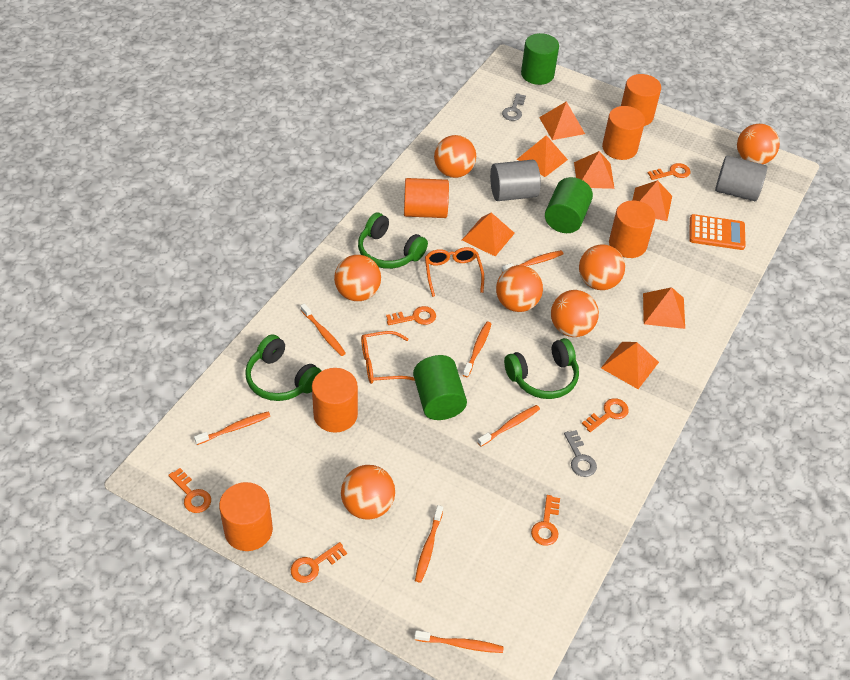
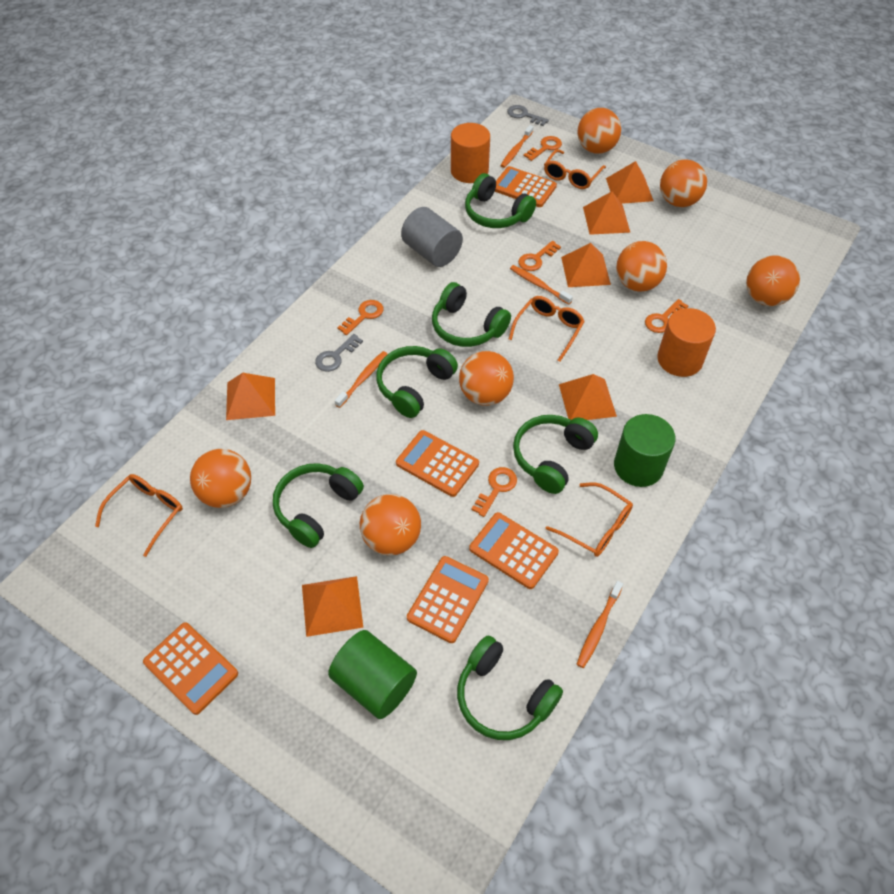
green cylinder: 3 -> 2
green headphones: 3 -> 6
grey cylinder: 2 -> 1
orange calculator: 1 -> 5
orange cylinder: 6 -> 2
orange glasses: 2 -> 4
orange key: 6 -> 5
orange pyramid: 7 -> 6
orange toothbrush: 7 -> 4

